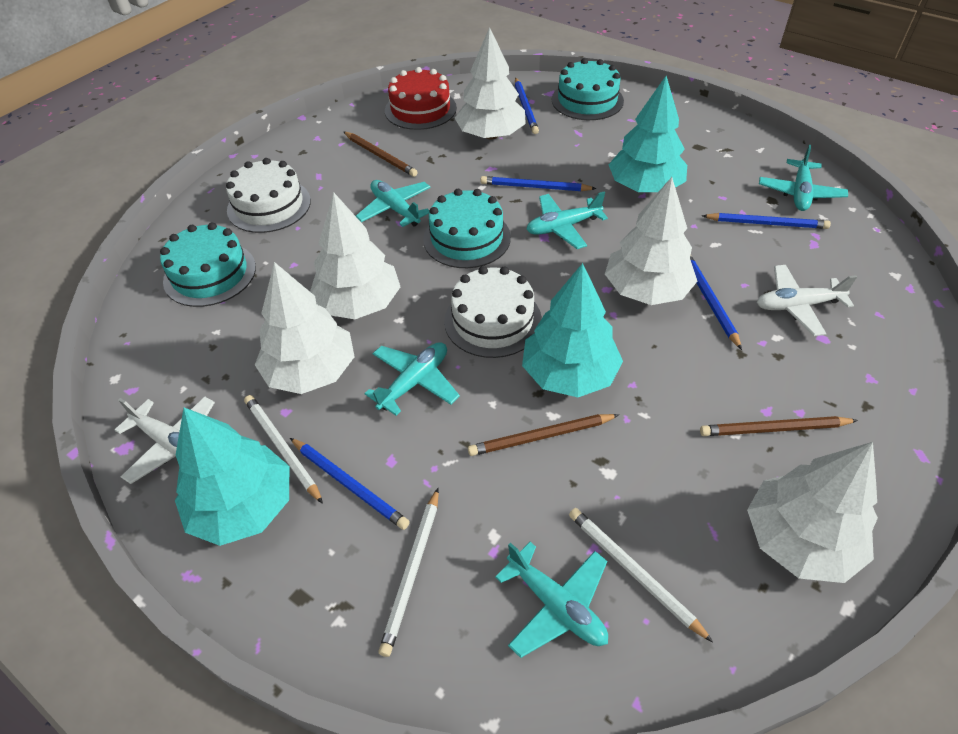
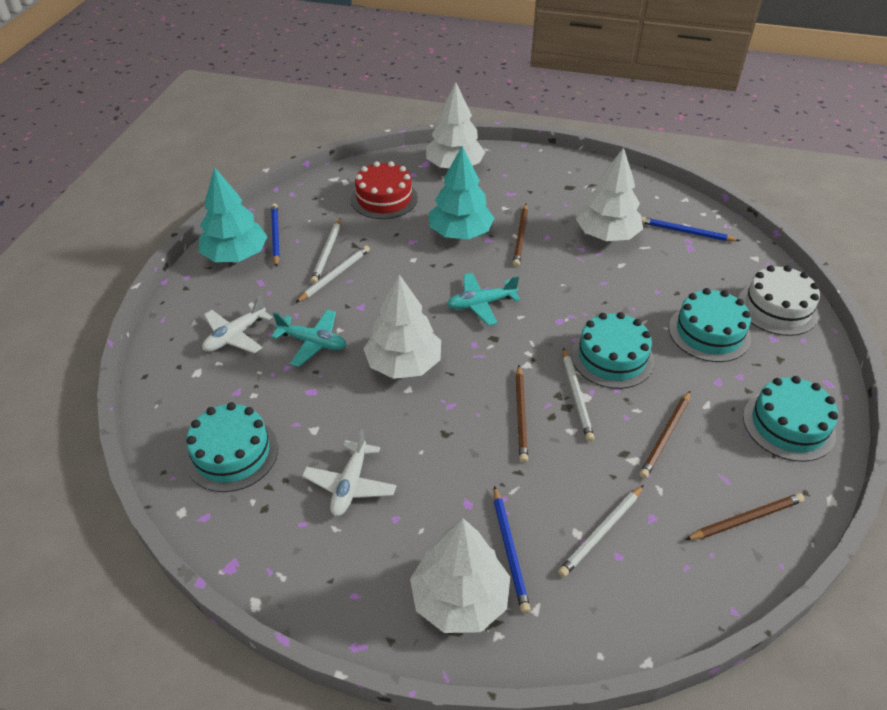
blue pencil: 5 -> 3
brown pencil: 3 -> 4
turquoise cake: 3 -> 4
turquoise plane: 5 -> 2
turquoise tree: 3 -> 2
white cake: 2 -> 1
white pencil: 3 -> 4
white tree: 5 -> 4

